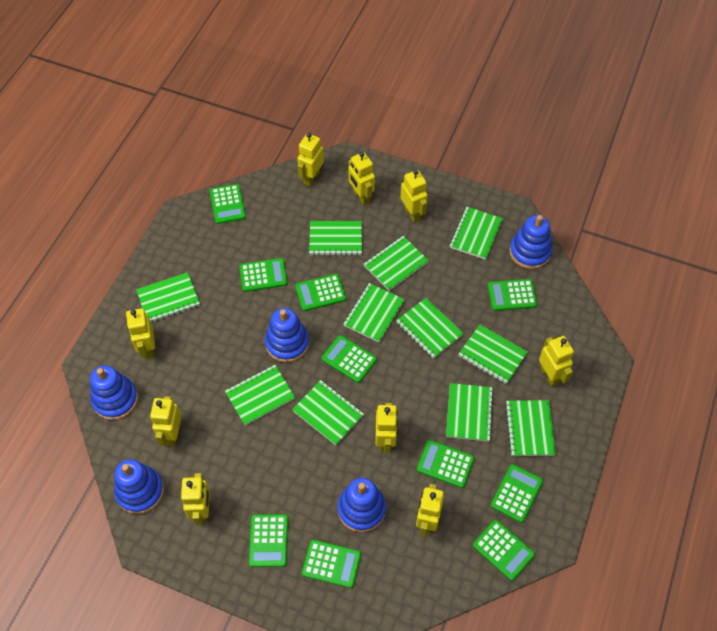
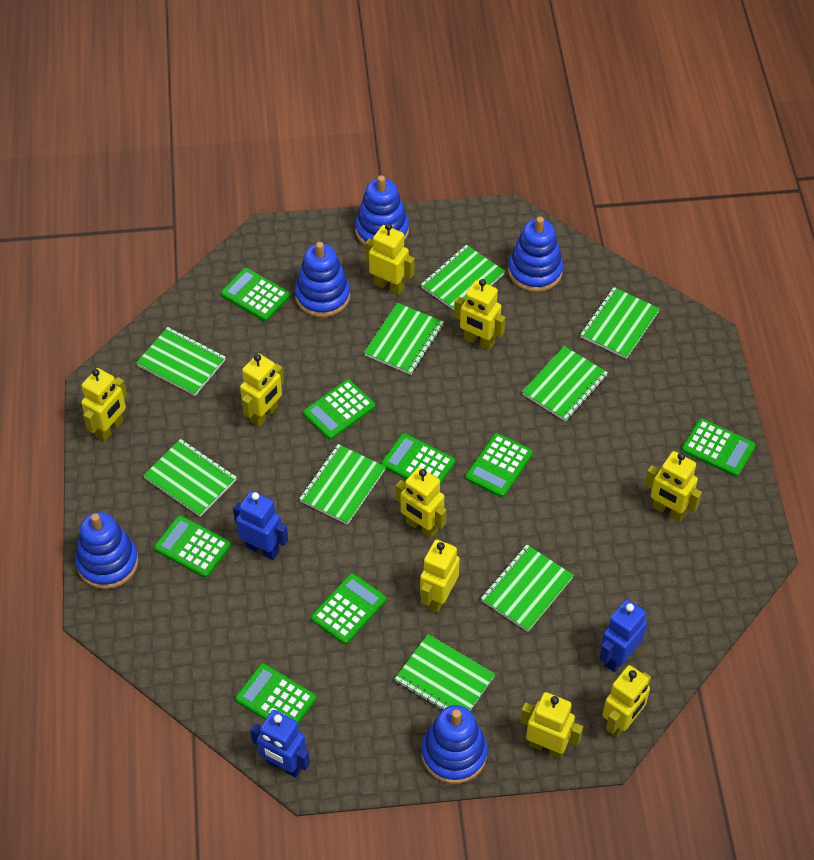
blue robot: 0 -> 3
green calculator: 10 -> 8
green notebook: 11 -> 9

